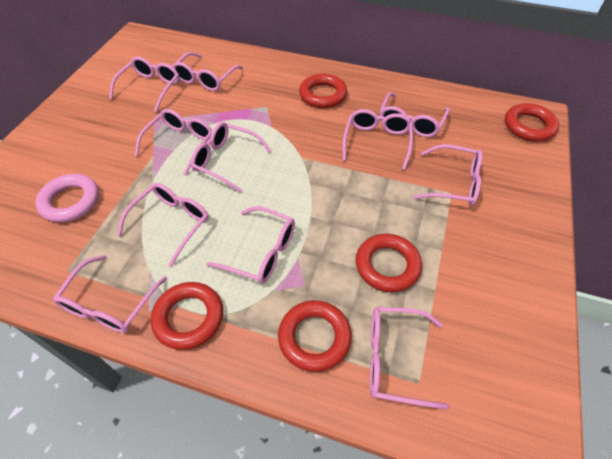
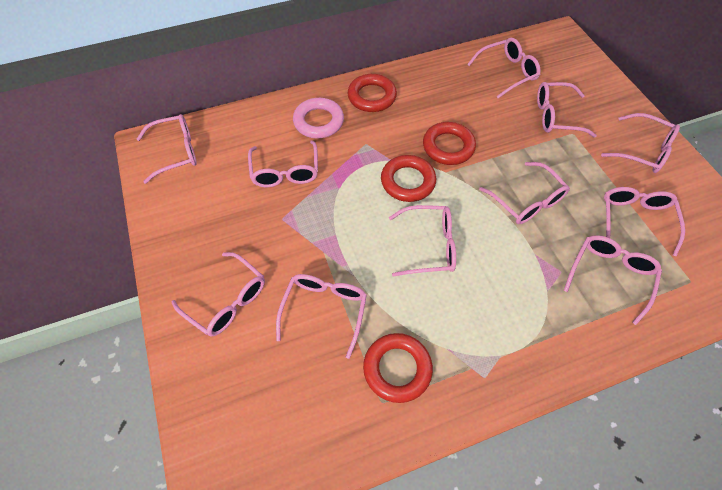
red ring: 5 -> 4

